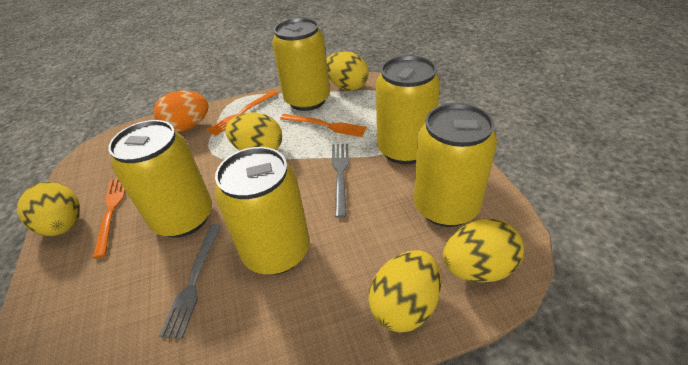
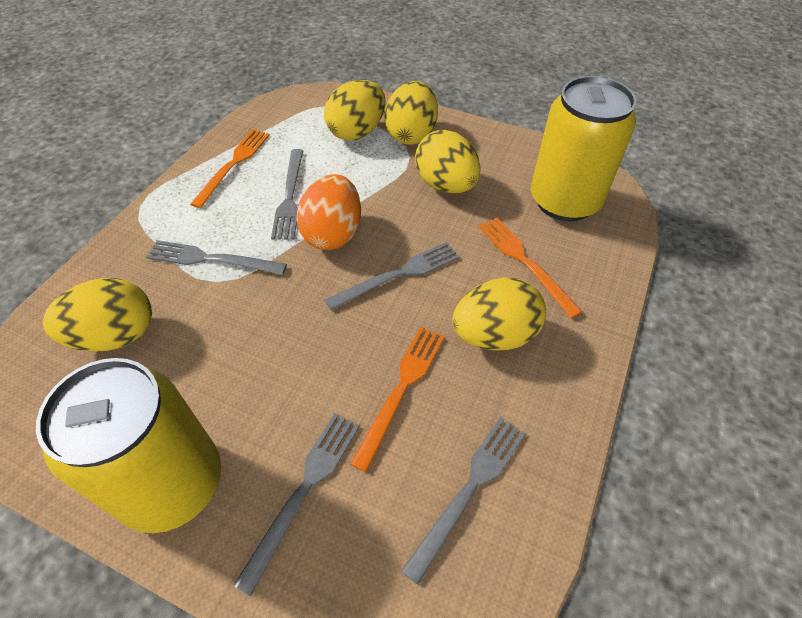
grey fork: 2 -> 5
yellow can: 5 -> 2

